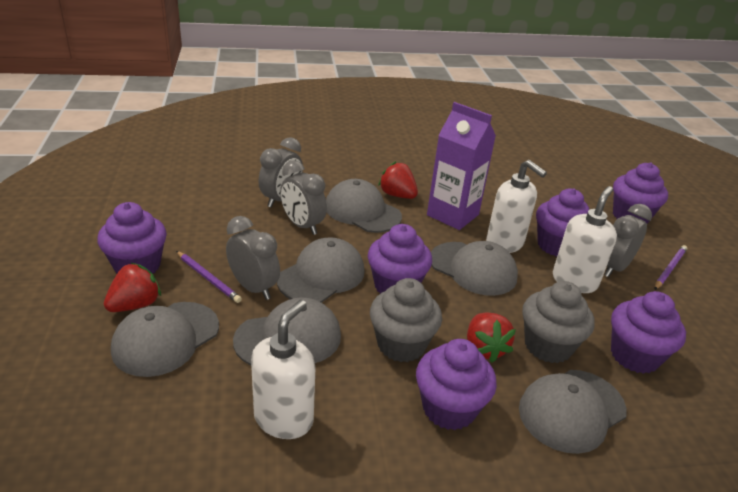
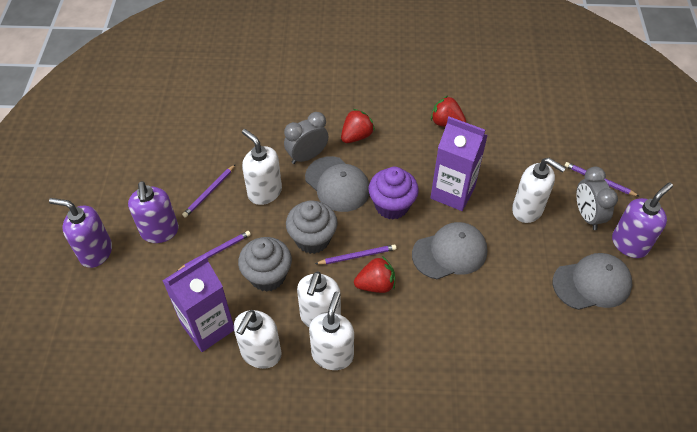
grey cap: 6 -> 3
grey clock: 4 -> 2
purple carton: 1 -> 2
purple cupcake: 6 -> 1
purple pencil: 2 -> 4
purple soap dispenser: 0 -> 3
white soap dispenser: 3 -> 5

